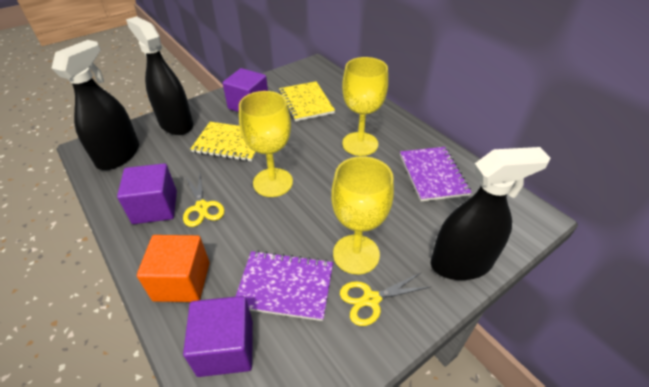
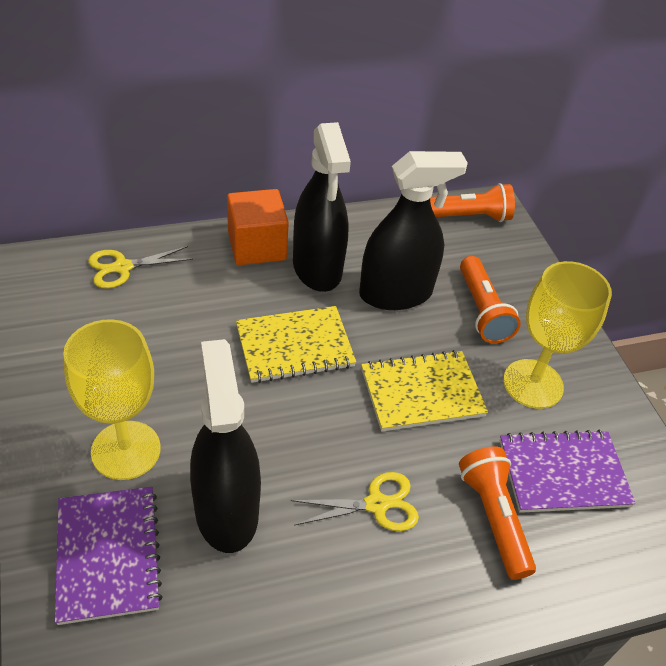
orange flashlight: 0 -> 3
purple cube: 3 -> 0
yellow goblet: 3 -> 2

